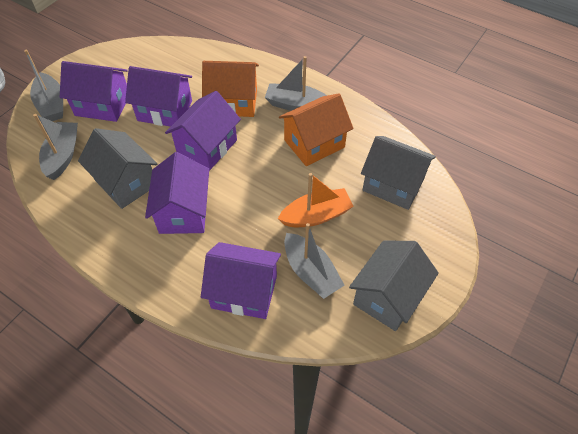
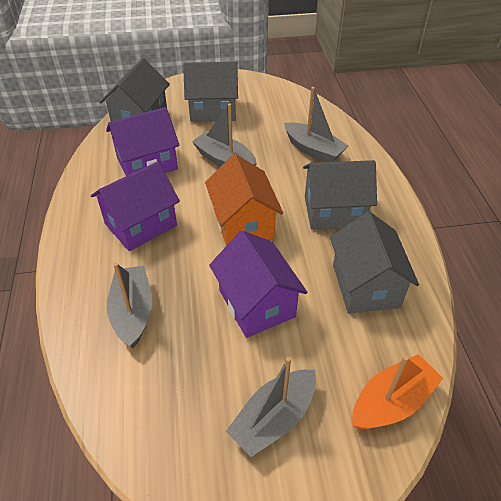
grey house: 3 -> 4
orange house: 2 -> 1
purple house: 5 -> 3

